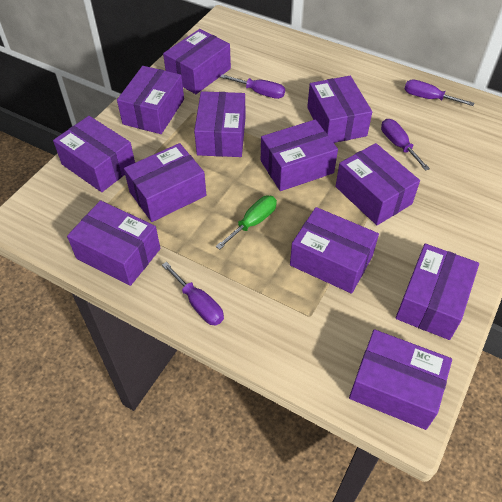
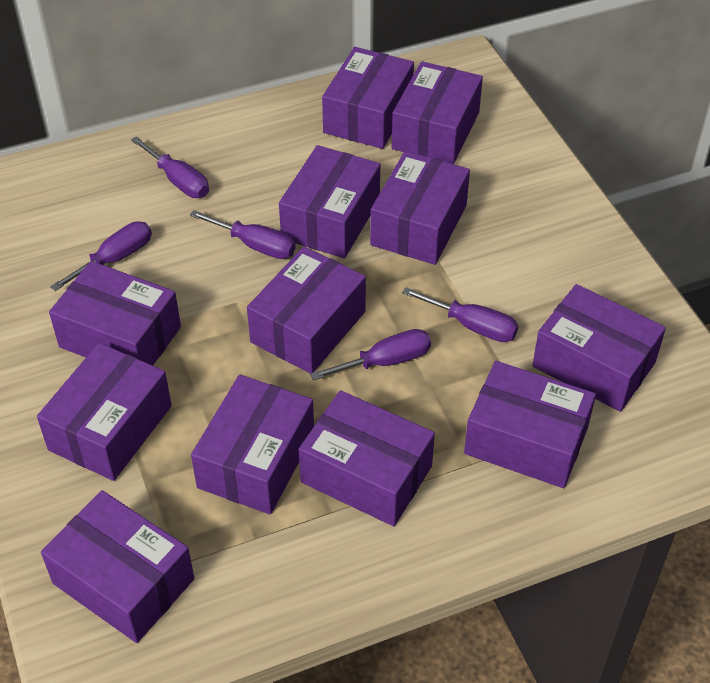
green screwdriver: 1 -> 0
purple screwdriver: 4 -> 5

